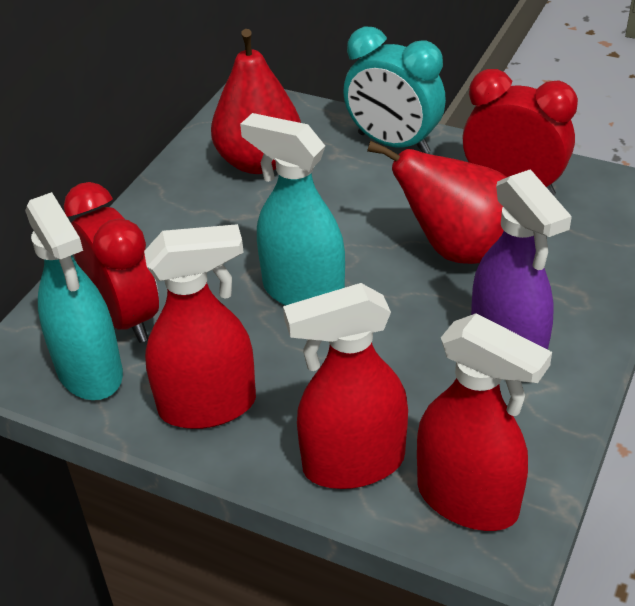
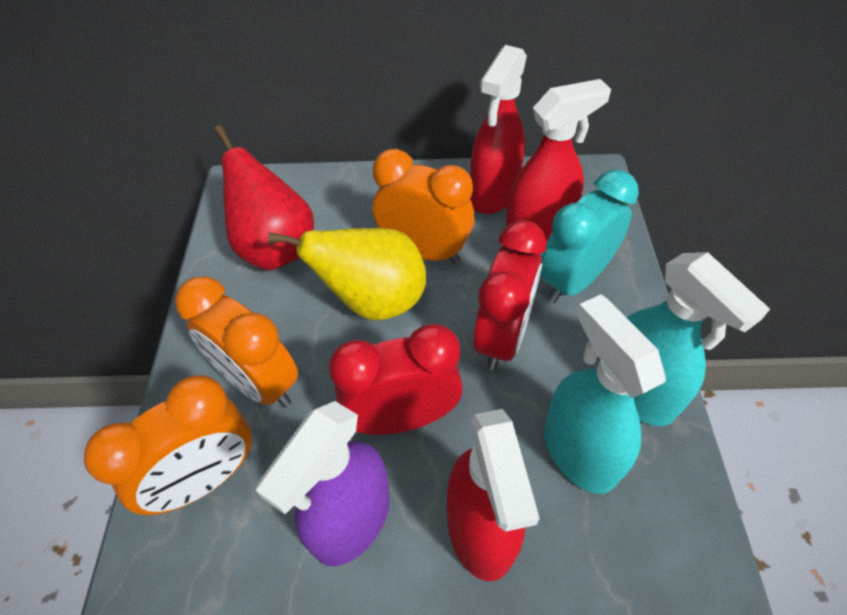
orange clock: 0 -> 3
red pear: 2 -> 1
yellow pear: 0 -> 1

